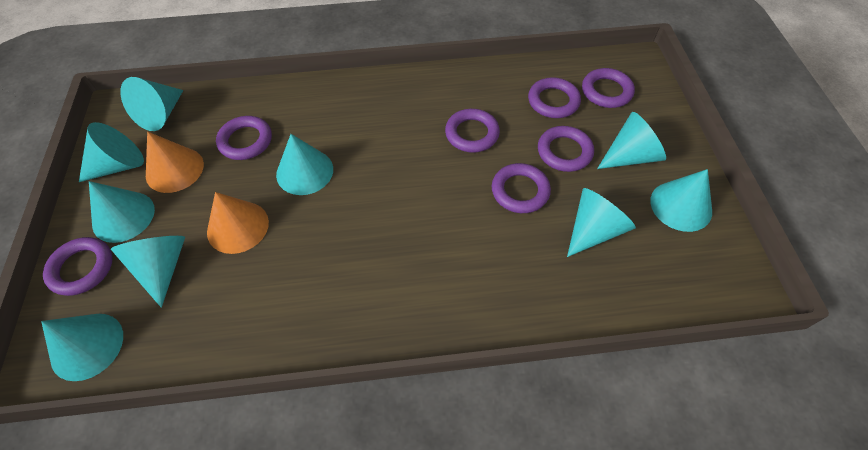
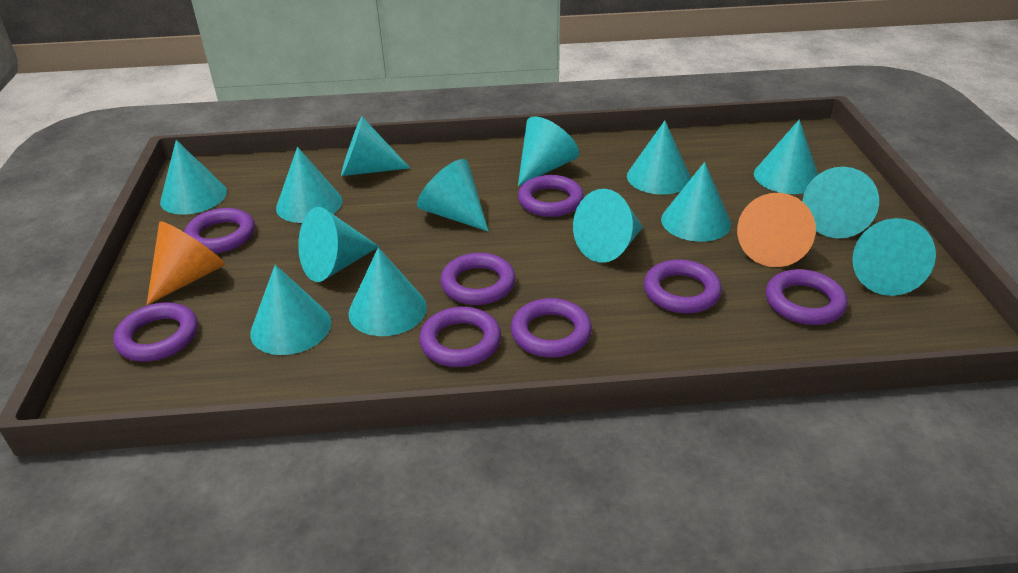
purple ring: 7 -> 8
turquoise cone: 9 -> 14

